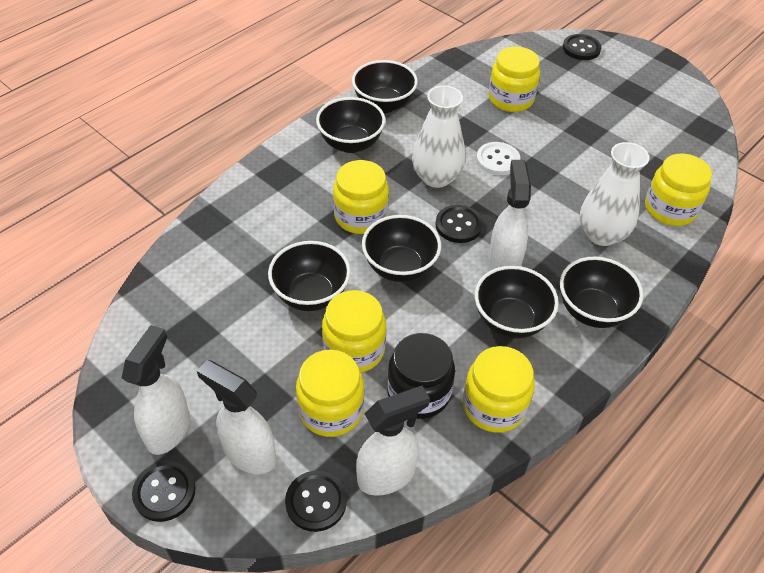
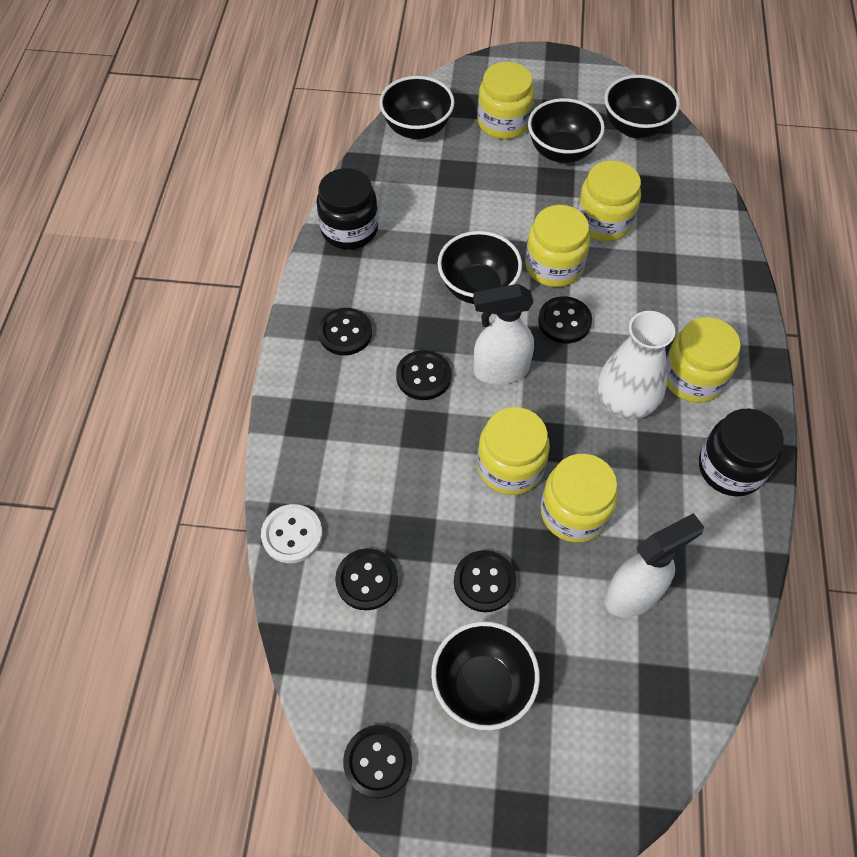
black bowl: 6 -> 5
black button: 4 -> 6
black jar: 1 -> 2
white spray bottle: 4 -> 2
white vase: 2 -> 1

